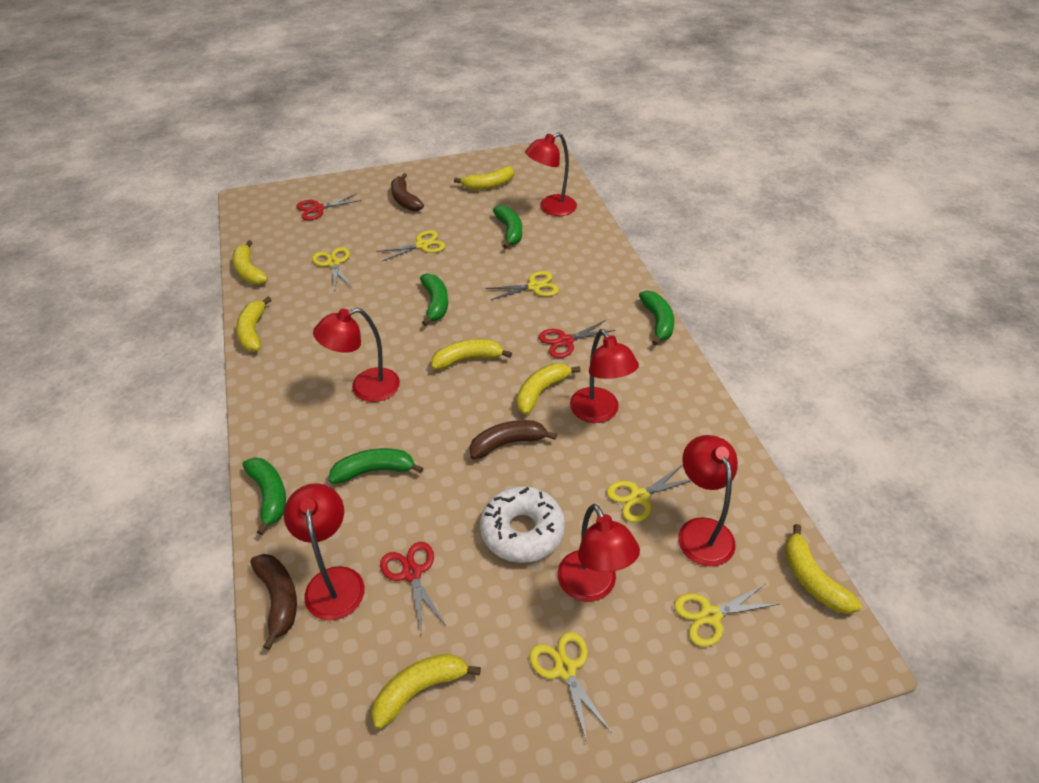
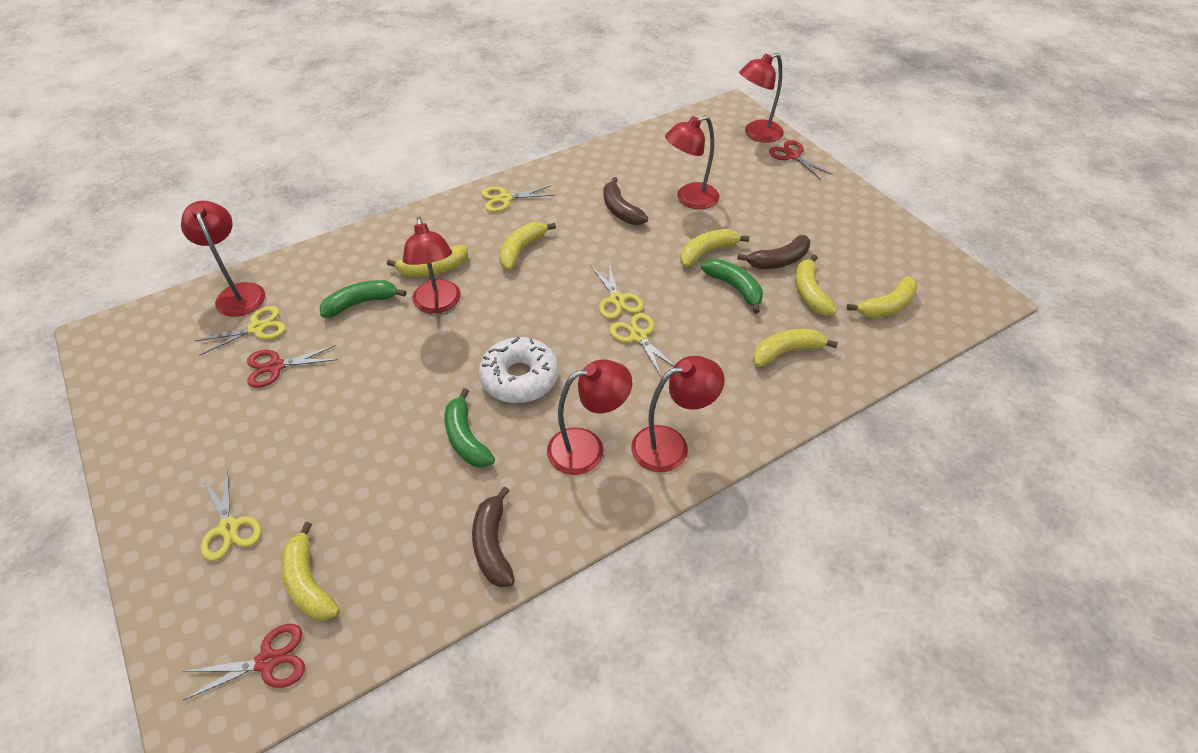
green banana: 5 -> 3
yellow scissors: 6 -> 5

